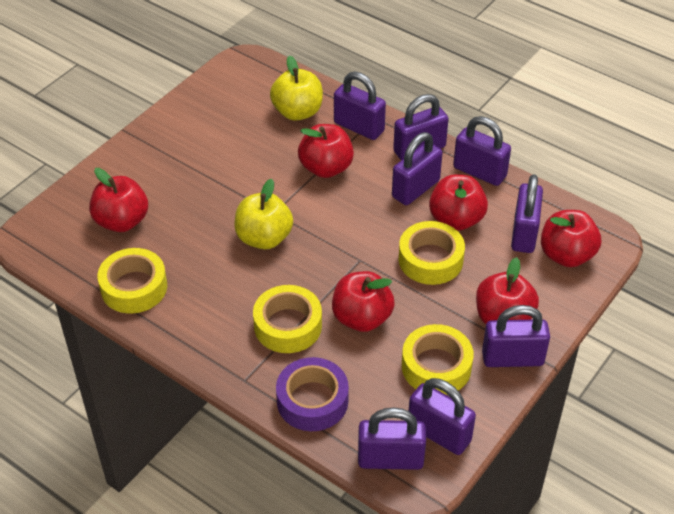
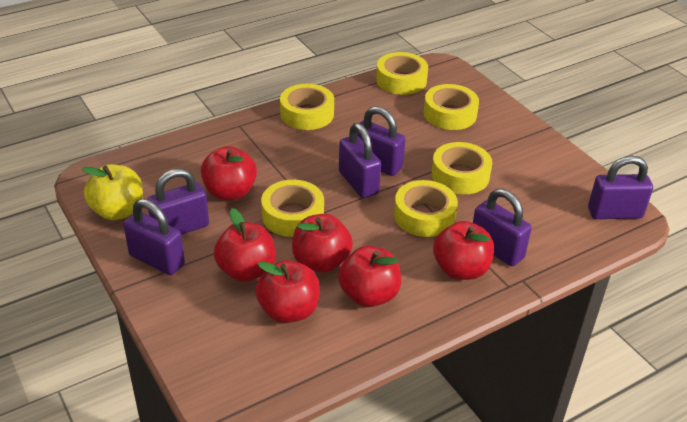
purple padlock: 8 -> 6
purple tape: 1 -> 0
yellow apple: 2 -> 1
yellow tape: 4 -> 6

